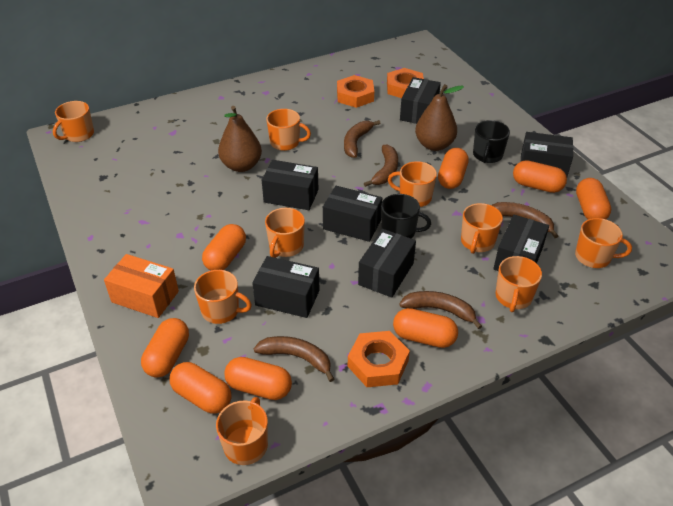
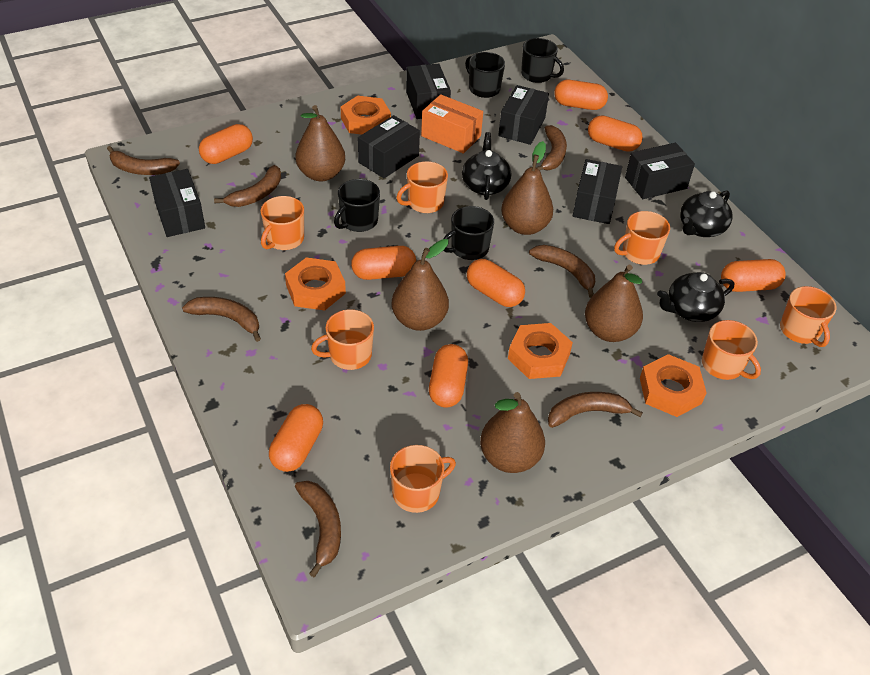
black box: 7 -> 6
black mug: 2 -> 4
black teapot: 0 -> 3
brown banana: 5 -> 7
brown pear: 2 -> 5
orange mug: 9 -> 7
orange nut: 3 -> 4

